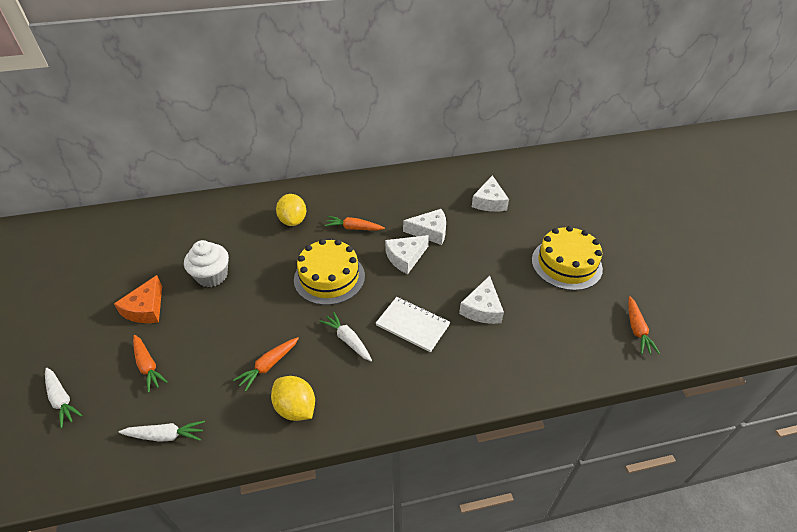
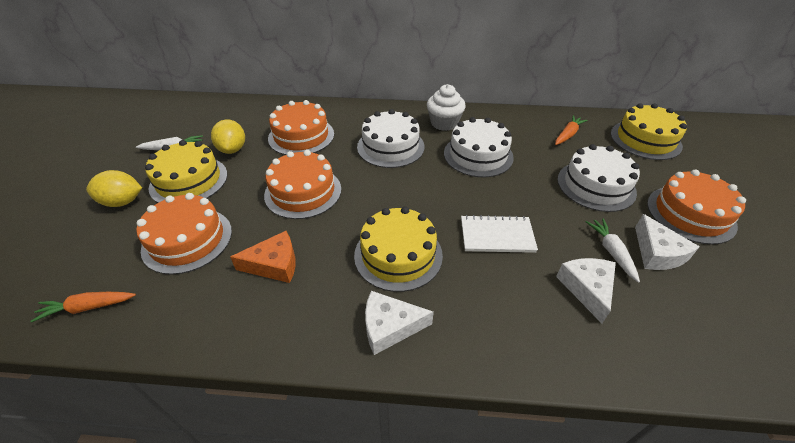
orange cake: 0 -> 4
orange carrot: 4 -> 2
white cake: 0 -> 3
white carrot: 3 -> 2
white cheese: 4 -> 3
yellow cake: 2 -> 3

